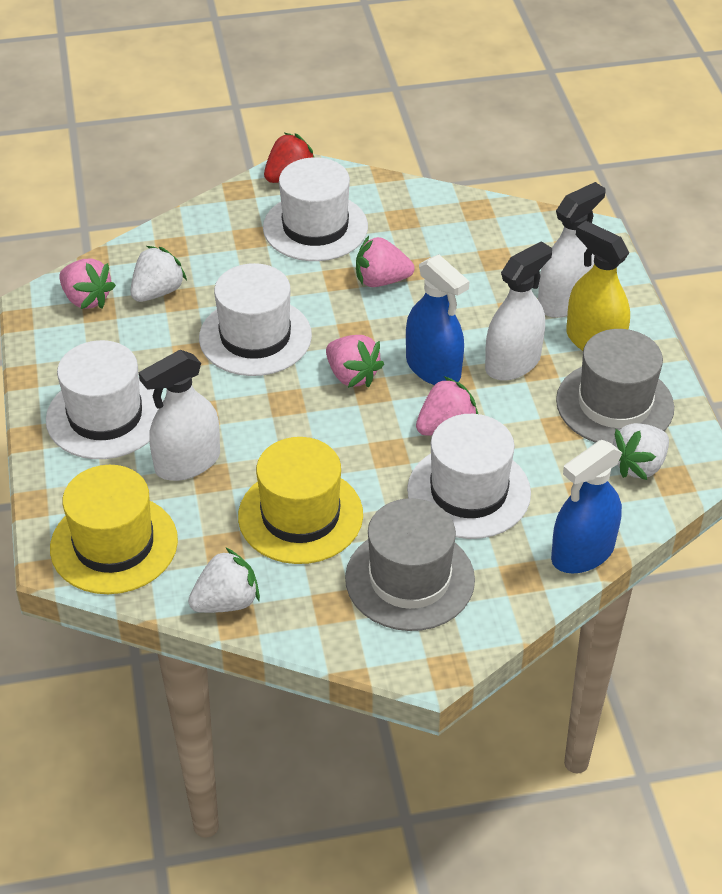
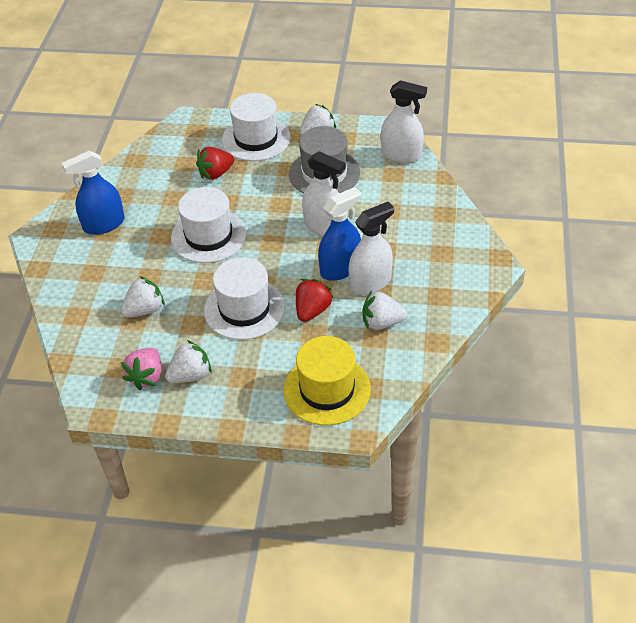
grey hat: 2 -> 1
pink strawberry: 4 -> 1
red strawberry: 1 -> 2
white hat: 4 -> 3
white strawberry: 3 -> 4
yellow hat: 2 -> 1
yellow spray bottle: 1 -> 0

